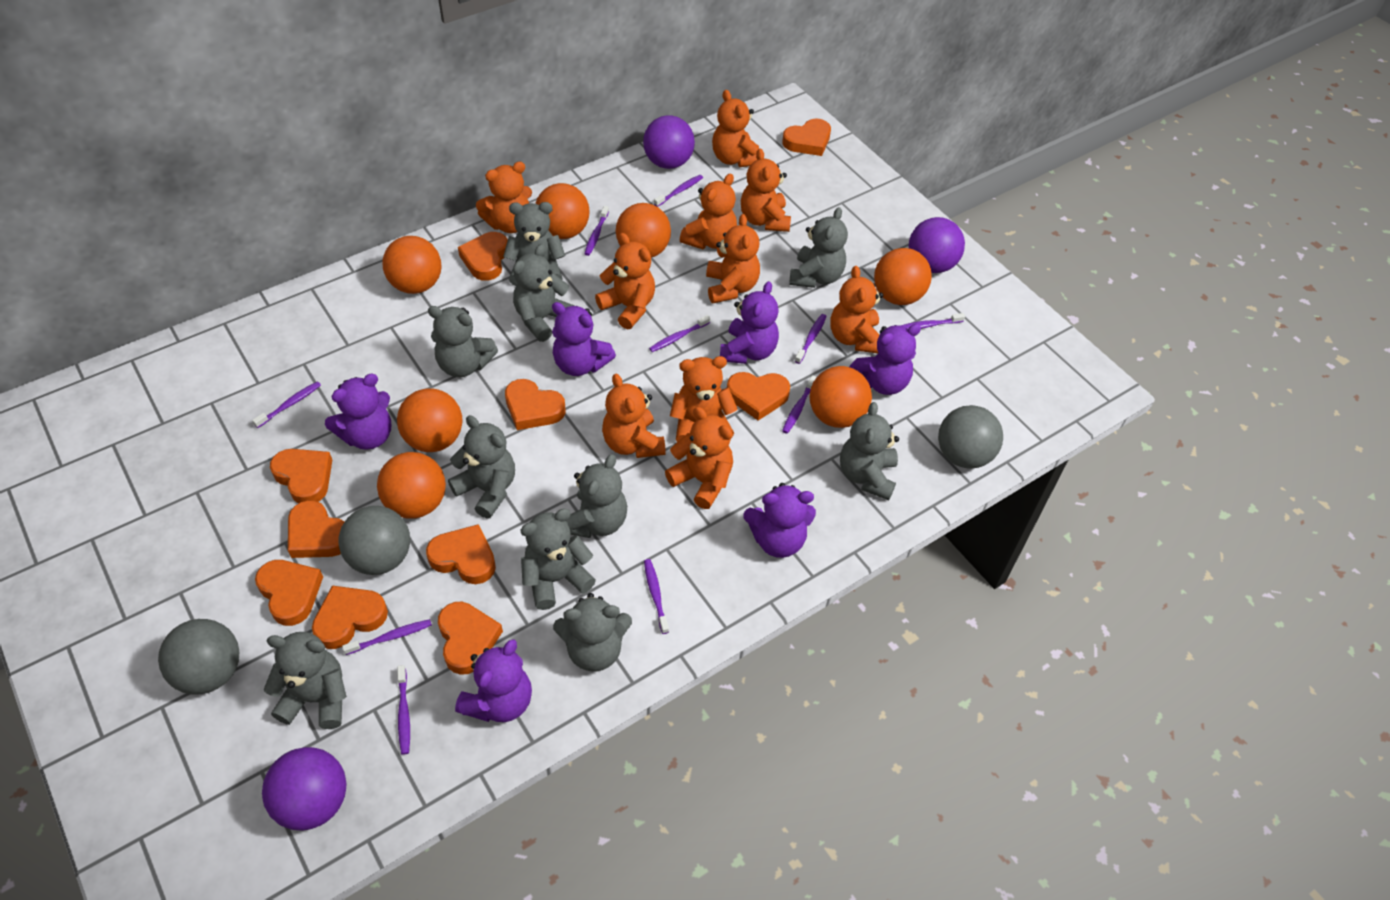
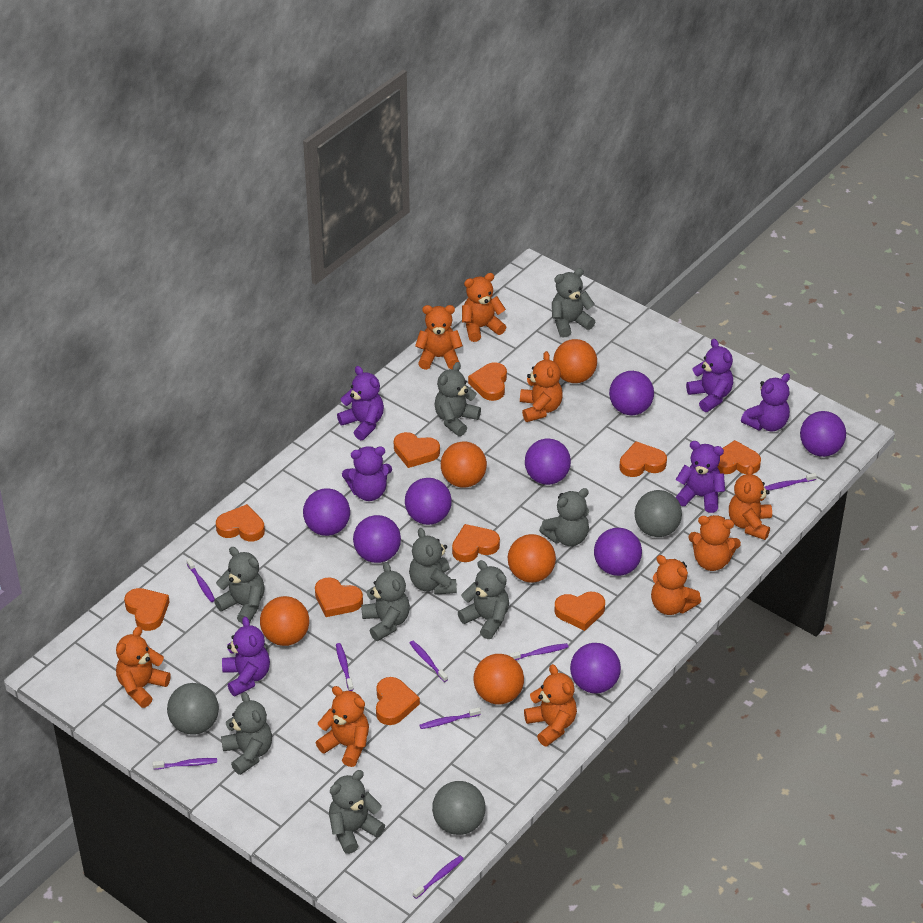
grey teddy bear: 10 -> 9
orange ball: 7 -> 5
orange teddy bear: 10 -> 9
purple ball: 3 -> 8
purple toothbrush: 10 -> 8

